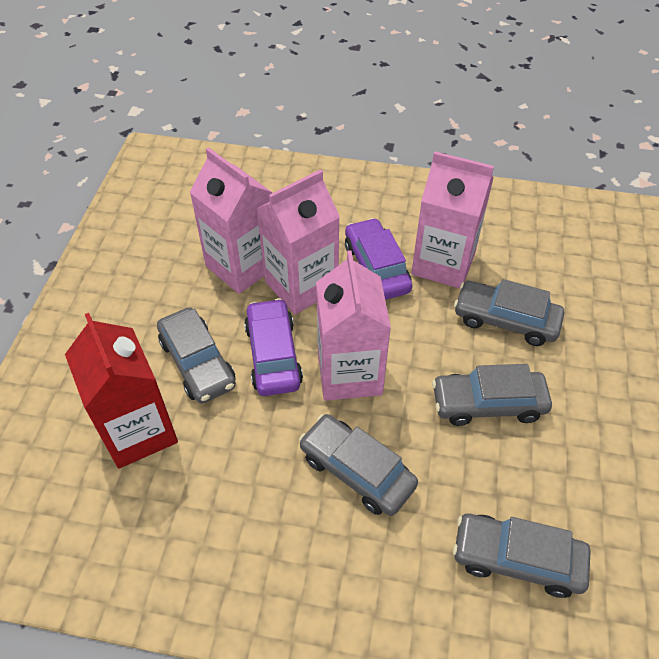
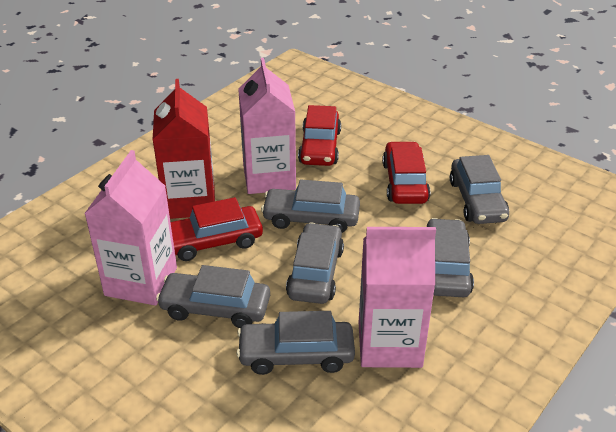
grey car: 5 -> 6
pink carton: 4 -> 3
purple car: 2 -> 0
red car: 0 -> 3

